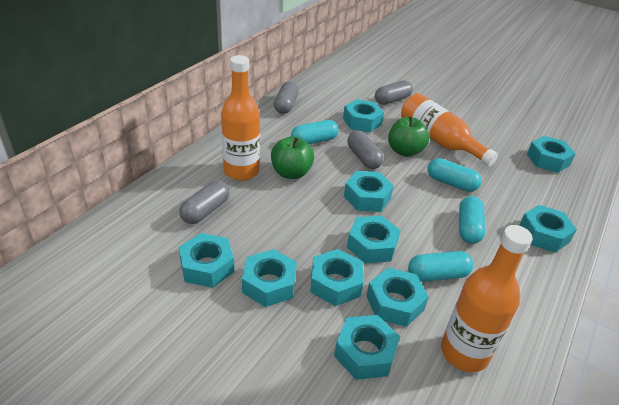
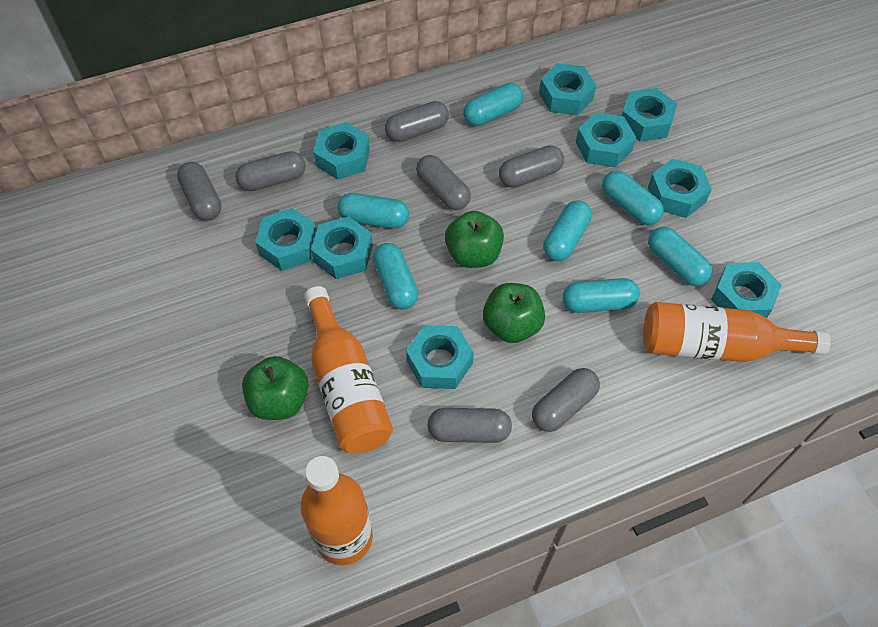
green apple: 2 -> 3
grey capsule: 4 -> 7
turquoise capsule: 4 -> 7
turquoise nut: 10 -> 9

